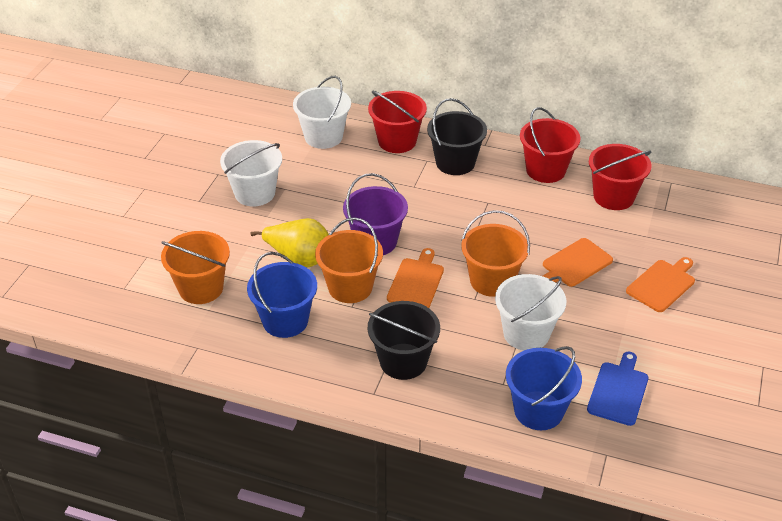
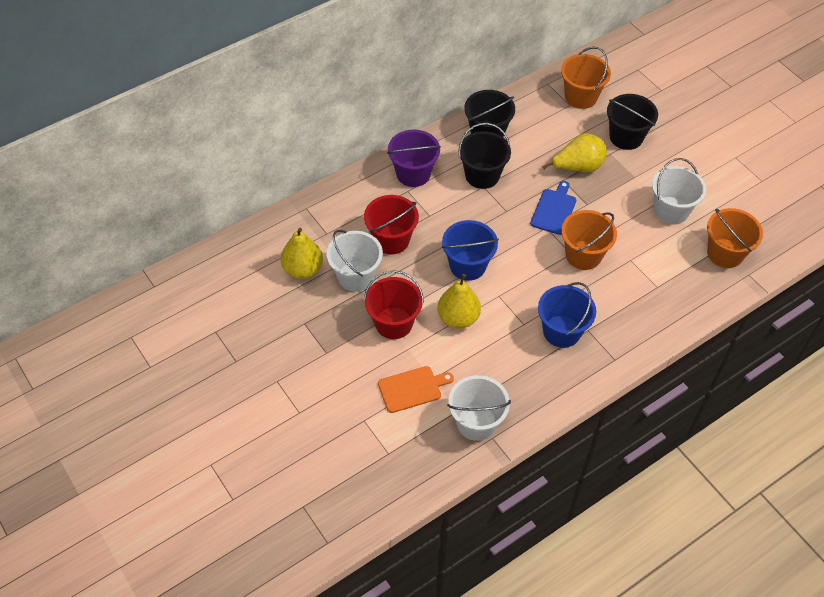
black bucket: 2 -> 3
orange cutting board: 3 -> 1
red bucket: 3 -> 2
yellow pear: 1 -> 3

